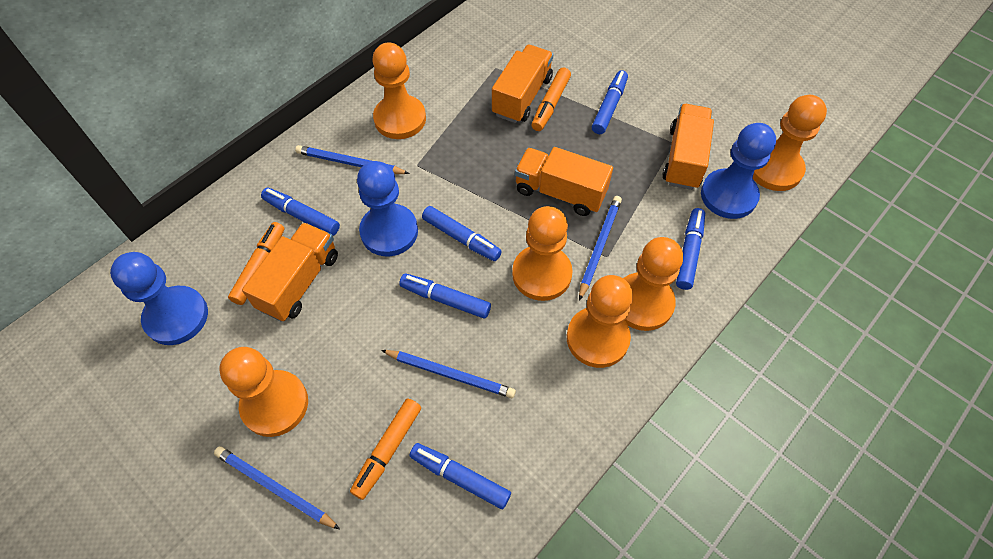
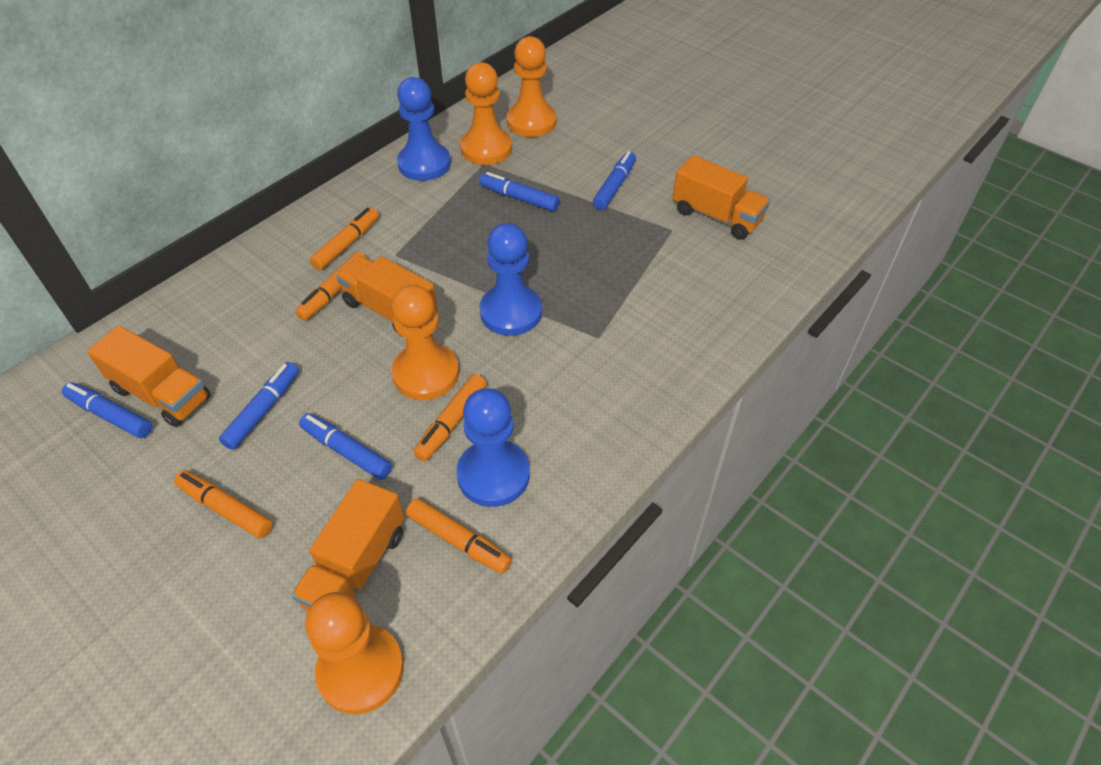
blue marker: 6 -> 5
blue pencil: 4 -> 0
orange marker: 3 -> 5
orange pawn: 6 -> 4

